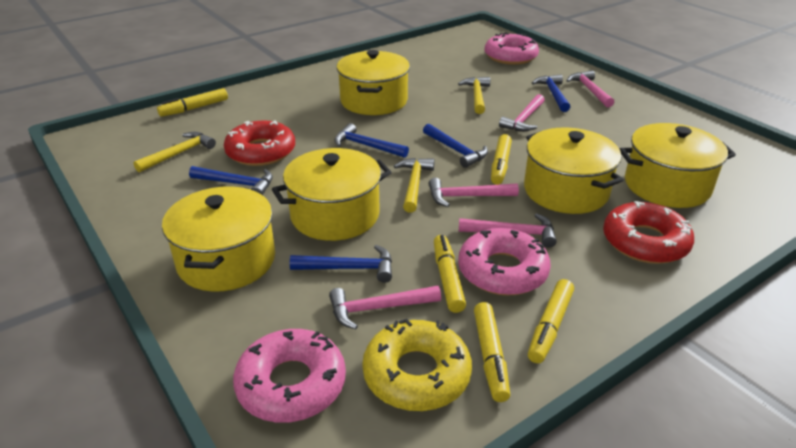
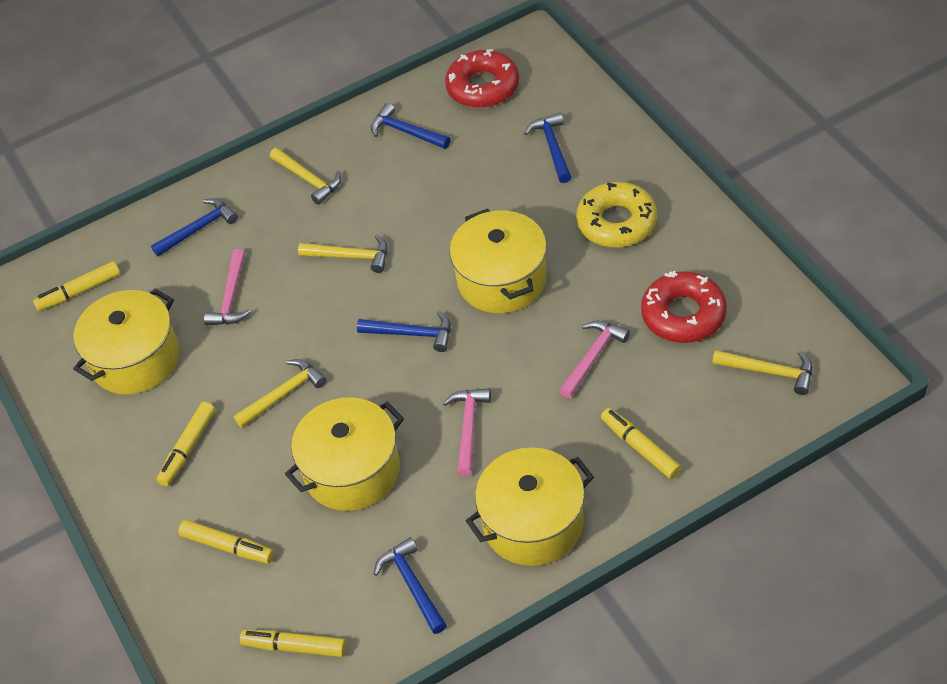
pink donut: 3 -> 0
pink hammer: 5 -> 3
yellow hammer: 3 -> 4
yellow pot: 5 -> 4

